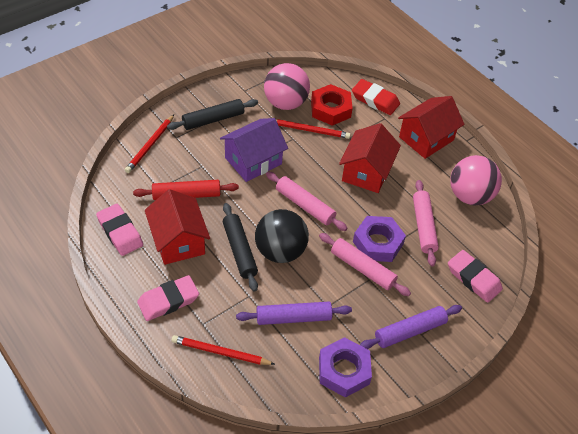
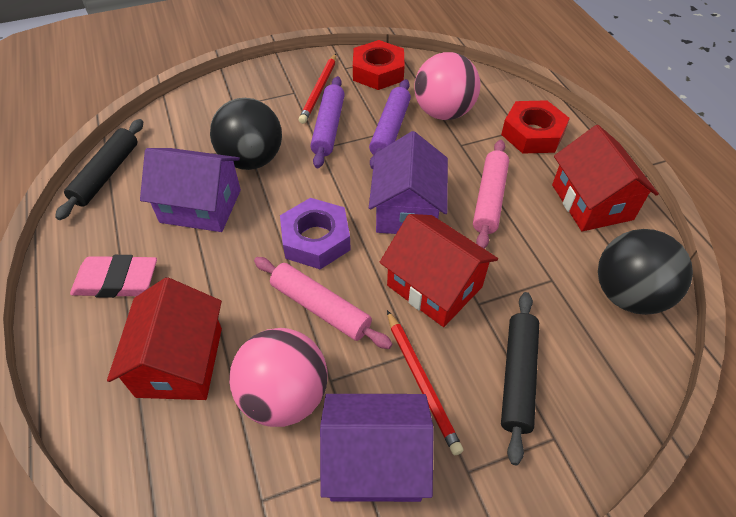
black ball: 1 -> 2
pink eraser: 3 -> 1
pink rolling pin: 3 -> 2
purple house: 1 -> 3
purple nut: 2 -> 1
red eraser: 1 -> 0
red nut: 1 -> 2
red pencil: 3 -> 2
red rolling pin: 1 -> 0

